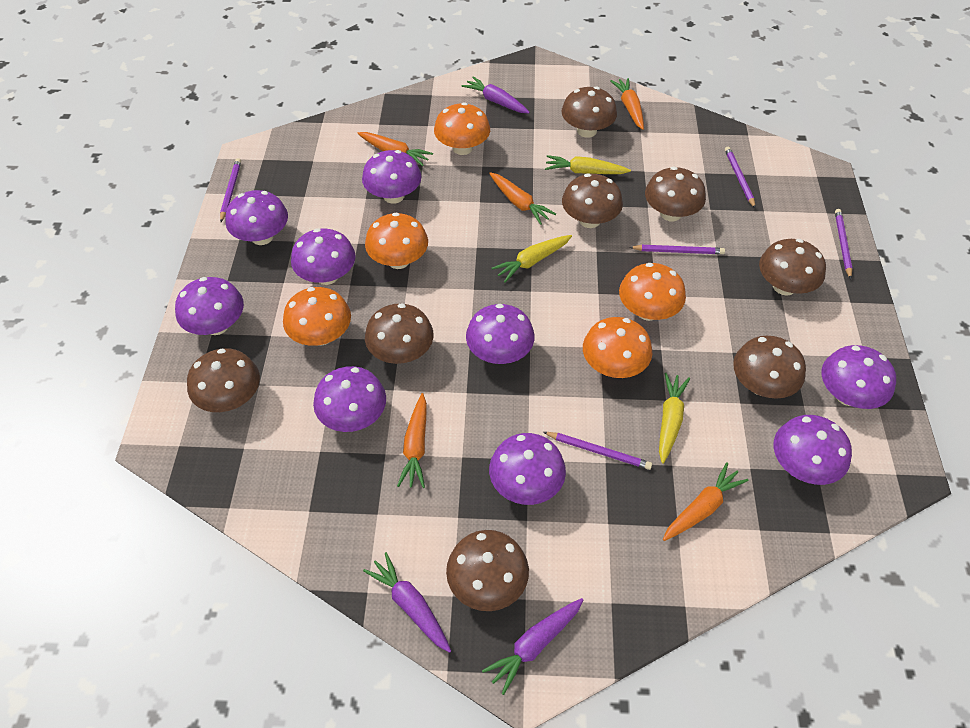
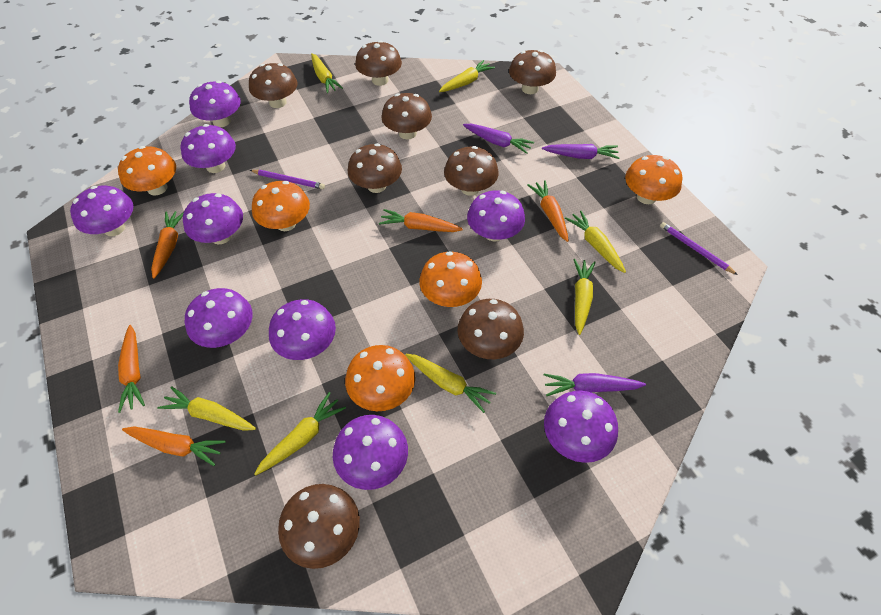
purple pencil: 5 -> 2
yellow carrot: 3 -> 7

